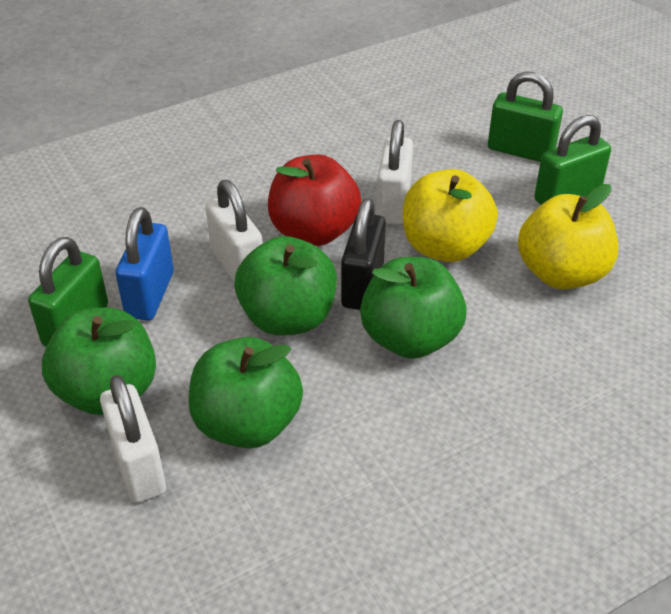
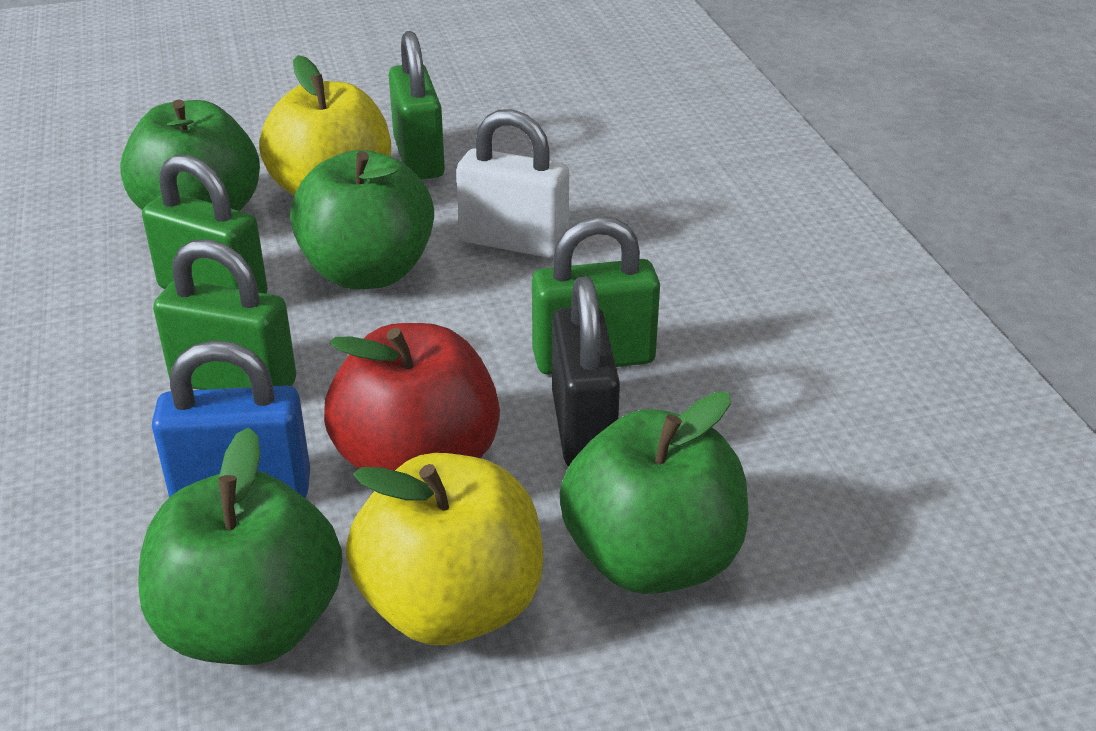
green padlock: 3 -> 4
white padlock: 3 -> 1

